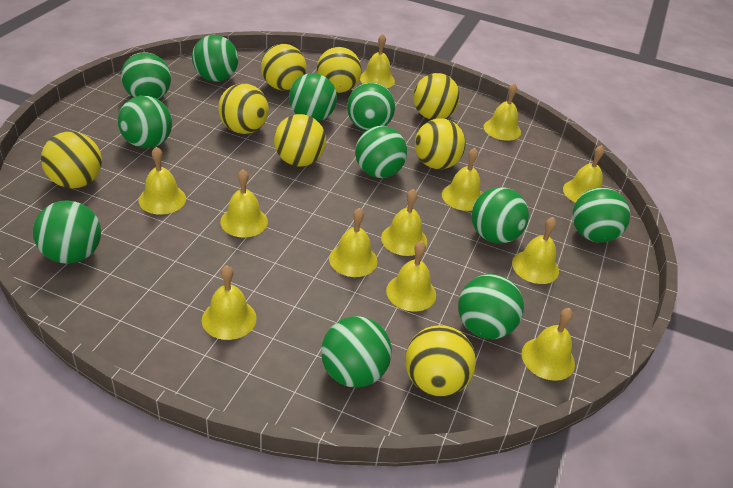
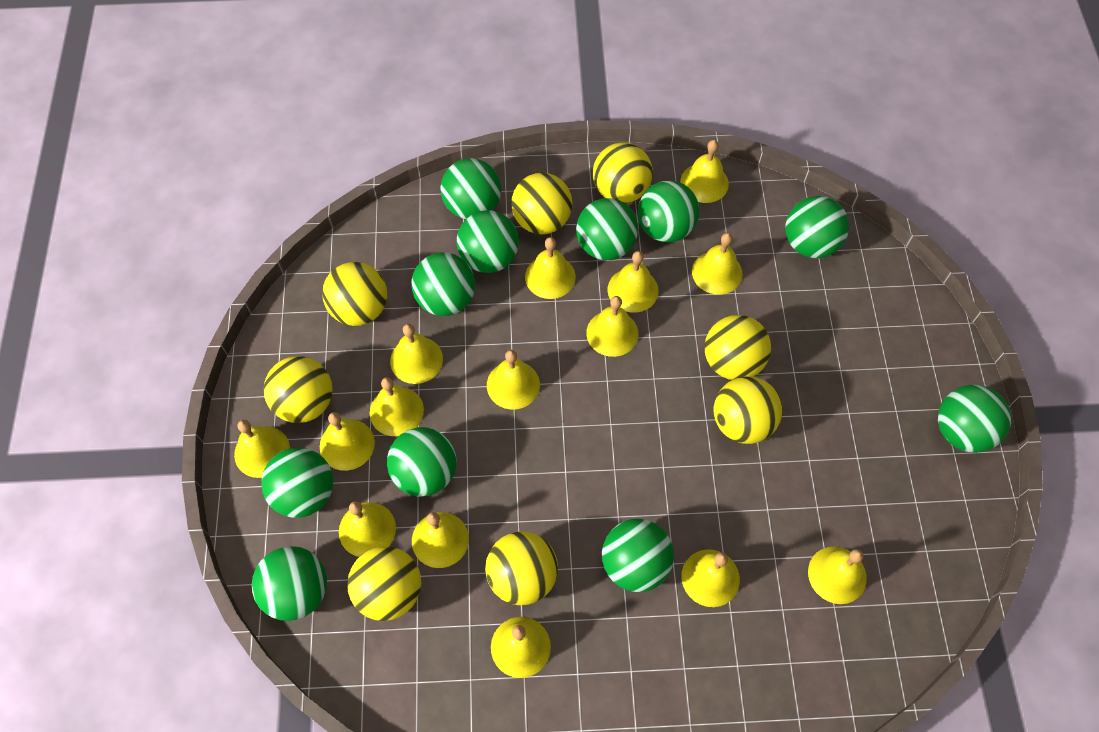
yellow bell: 12 -> 15

